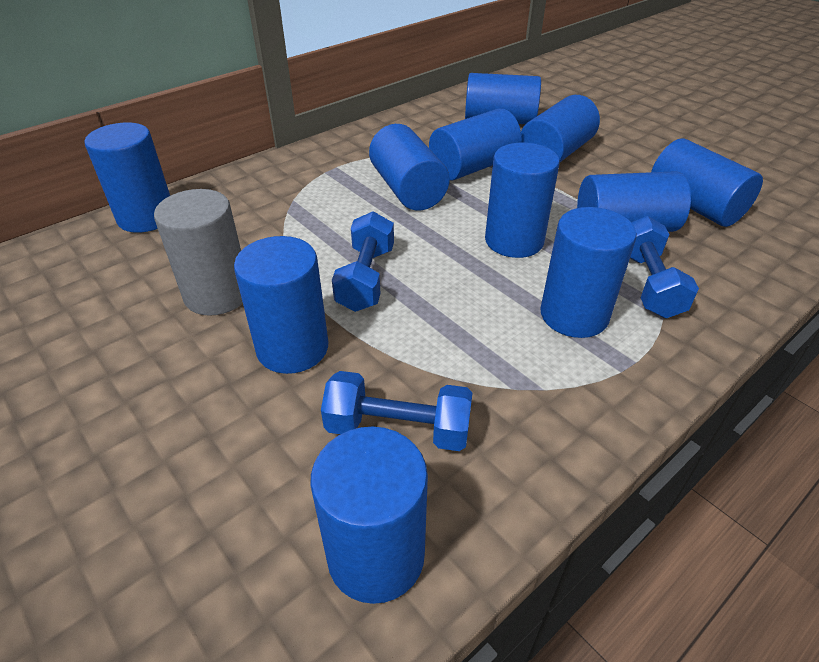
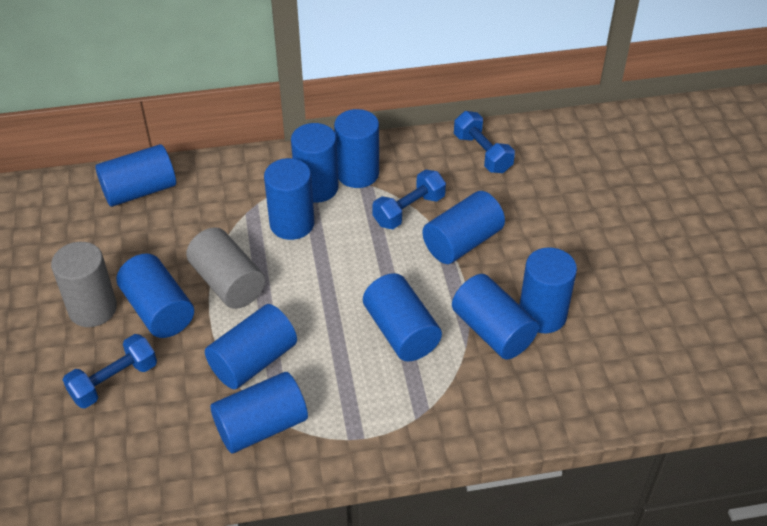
grey cylinder: 1 -> 2

